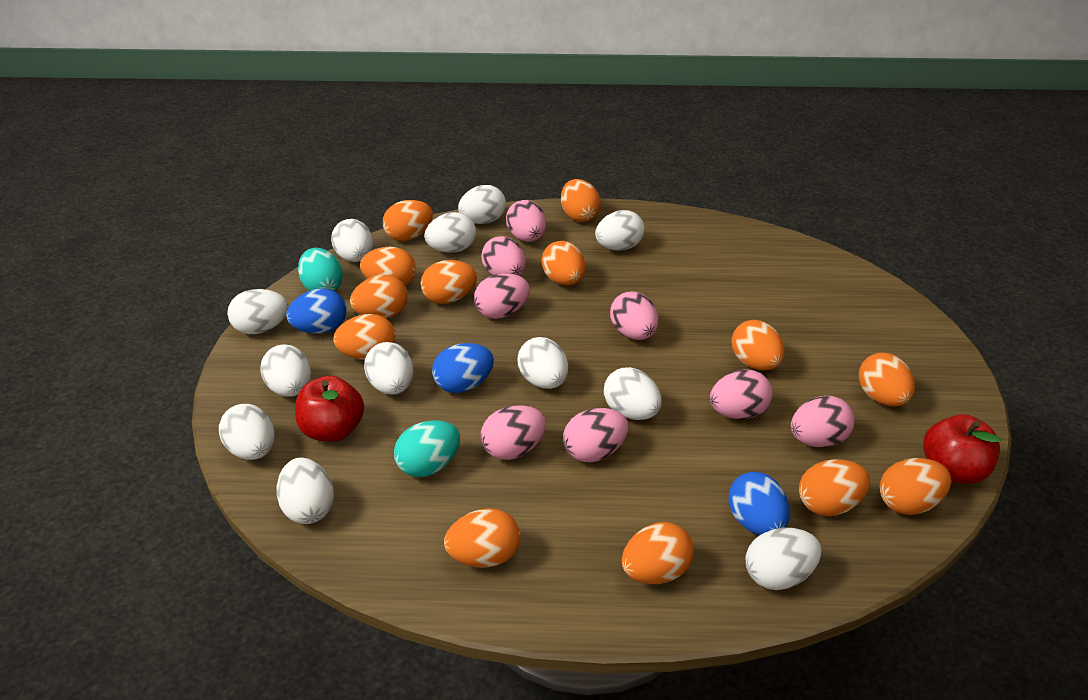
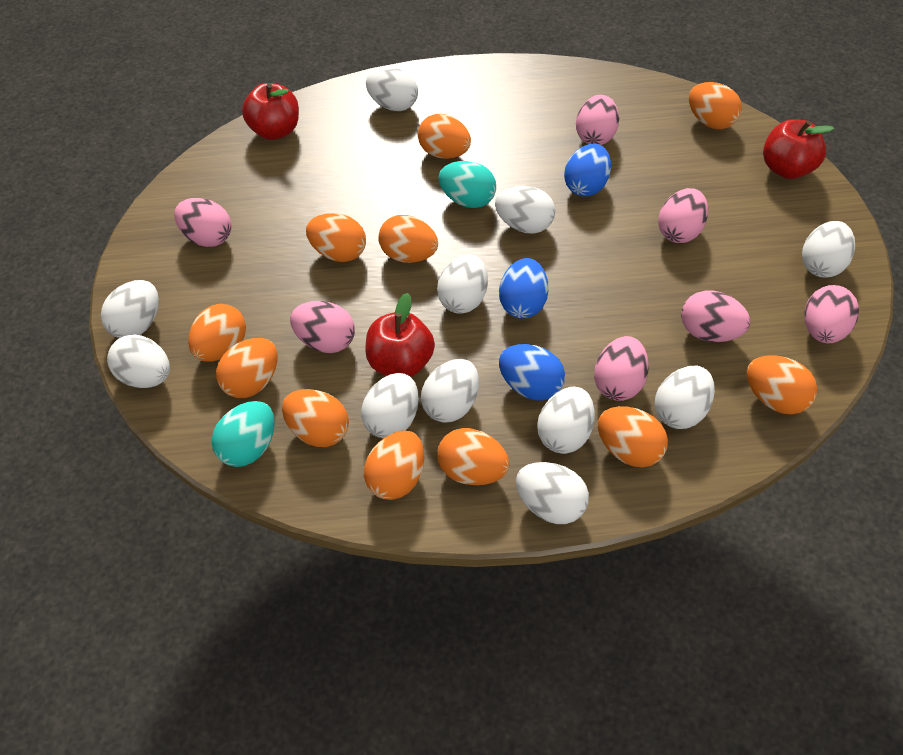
orange egg: 13 -> 11
pink egg: 8 -> 7
red apple: 2 -> 3
white egg: 12 -> 11

